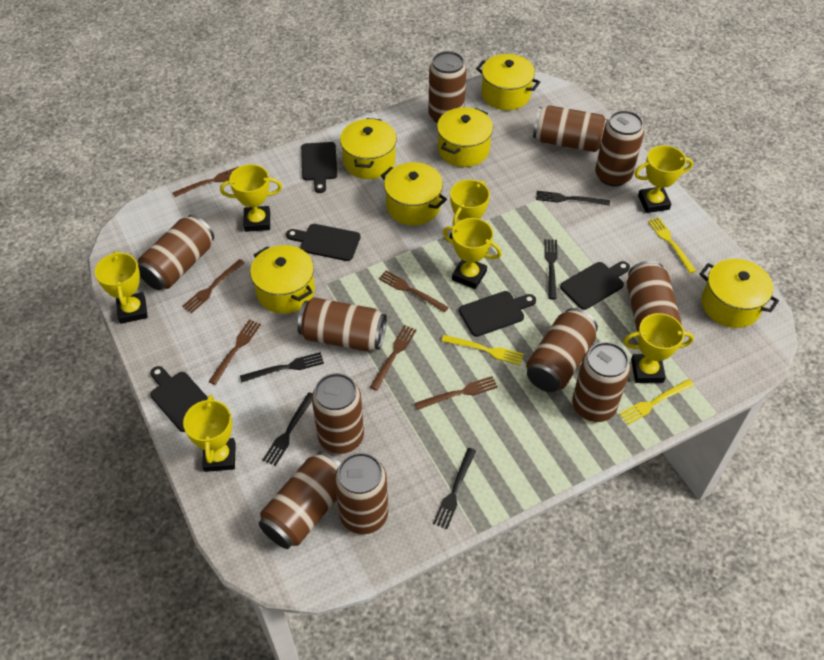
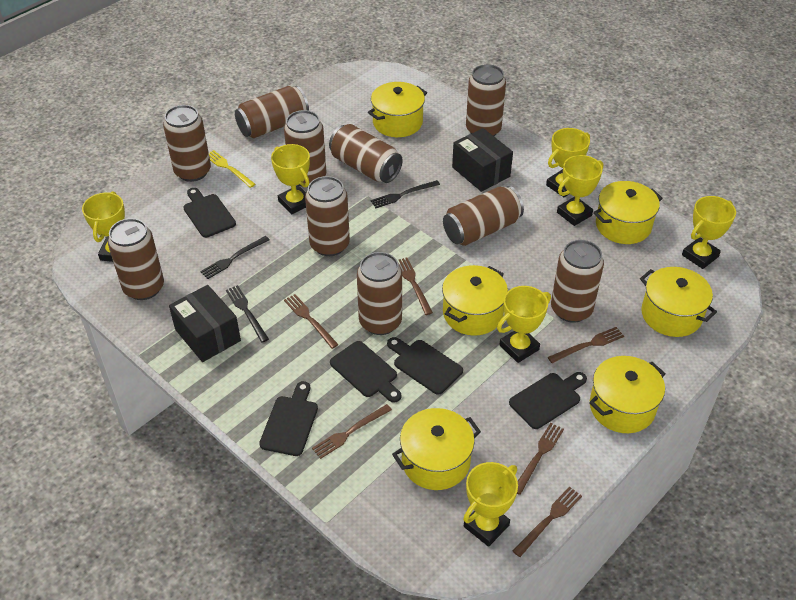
black box: 0 -> 2
black fork: 5 -> 3
brown can: 11 -> 10
yellow fork: 3 -> 1

